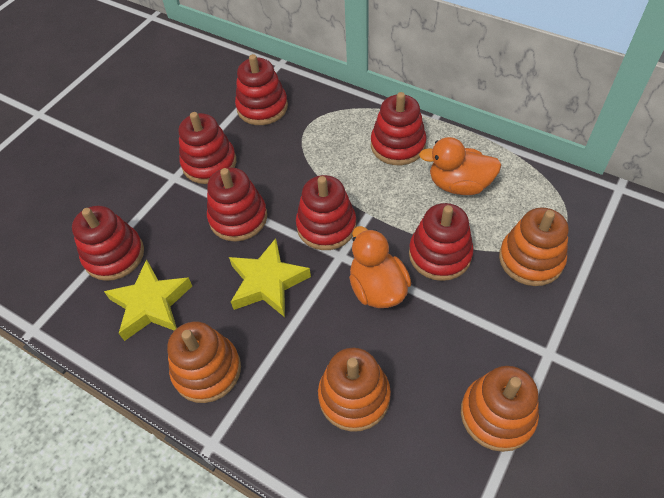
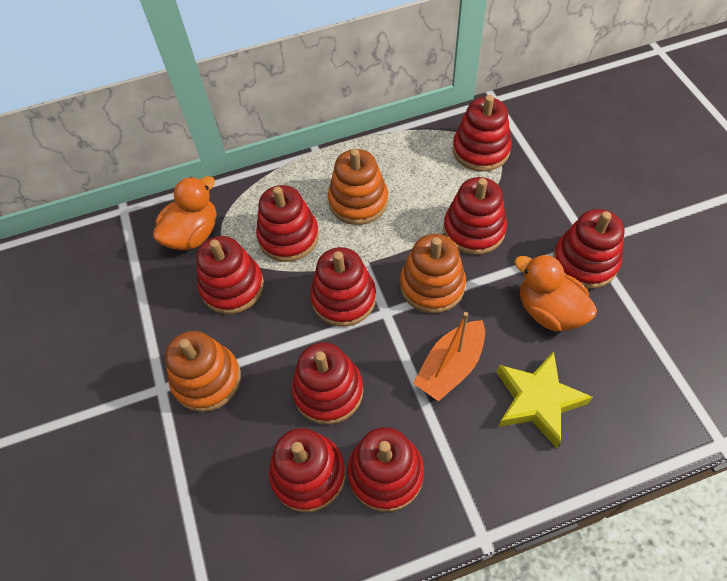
orange boat: 0 -> 1
orange stacking toy: 4 -> 3
red stacking toy: 7 -> 9
yellow star: 2 -> 1

